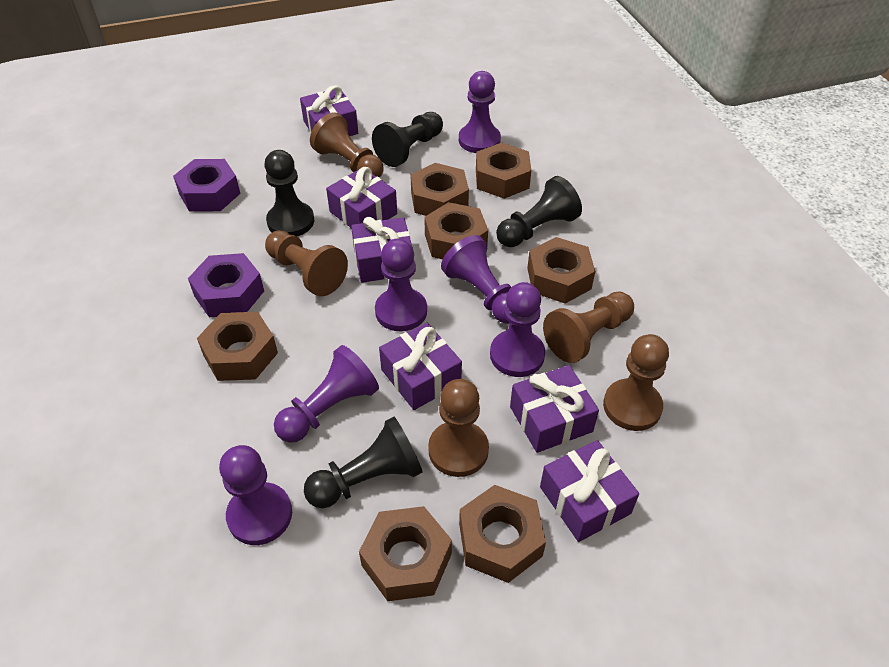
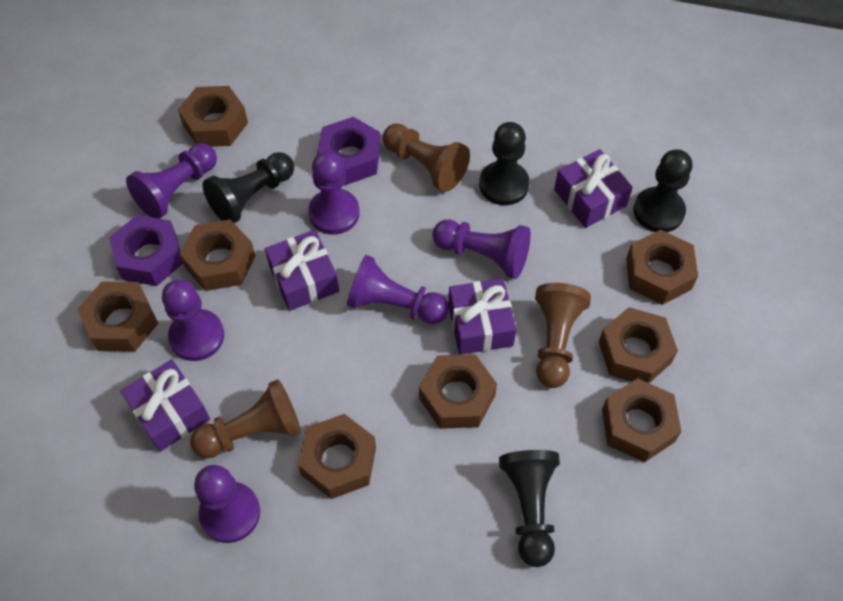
brown nut: 7 -> 8
brown pawn: 5 -> 3
purple gift: 6 -> 4

